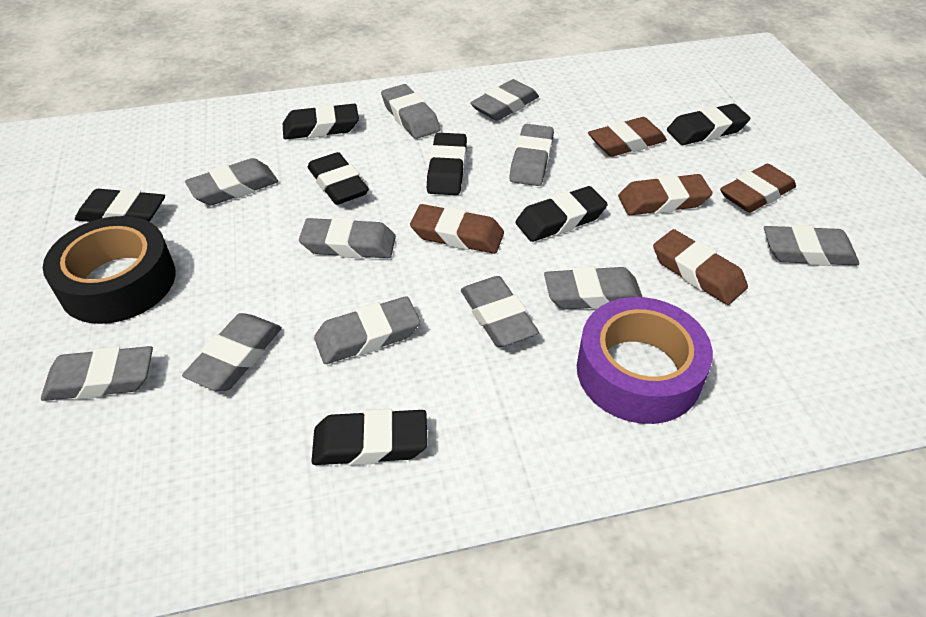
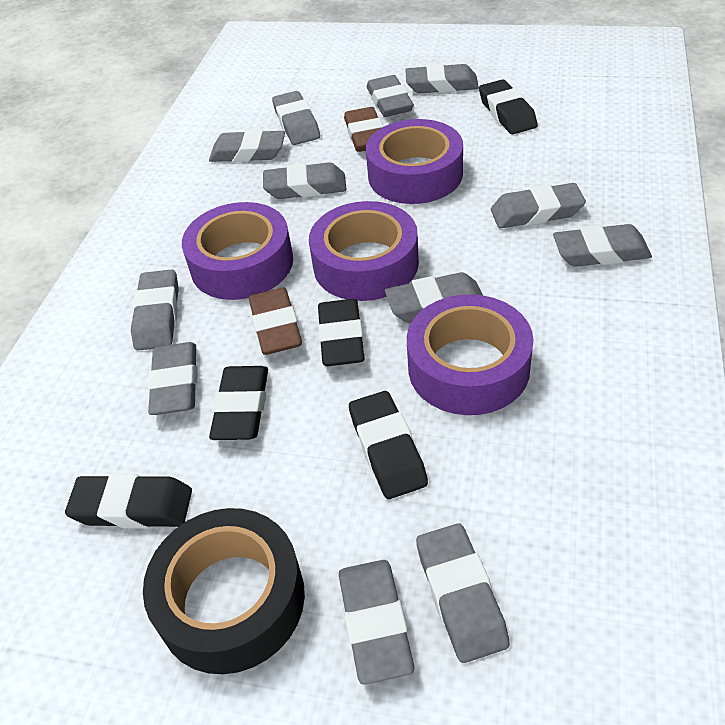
black eraser: 7 -> 5
brown eraser: 5 -> 2
grey eraser: 11 -> 12
purple tape: 1 -> 4

